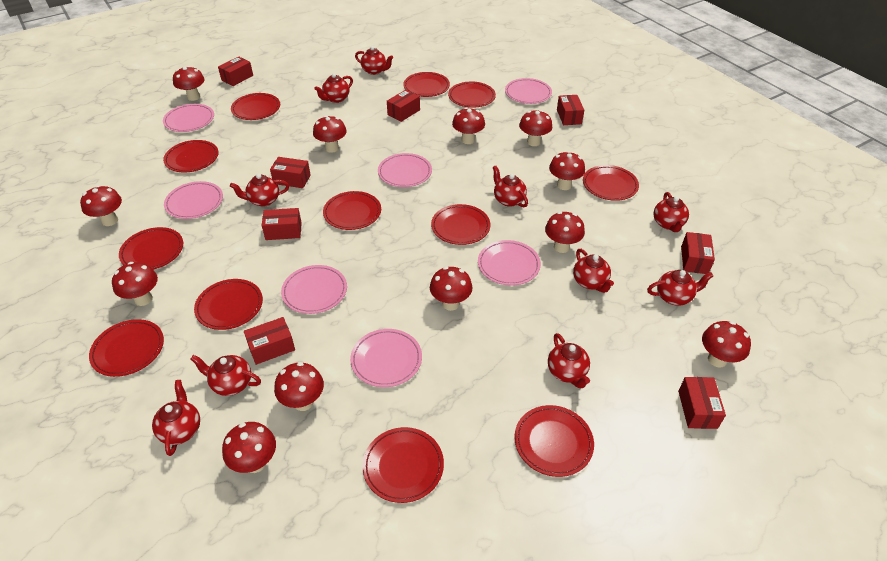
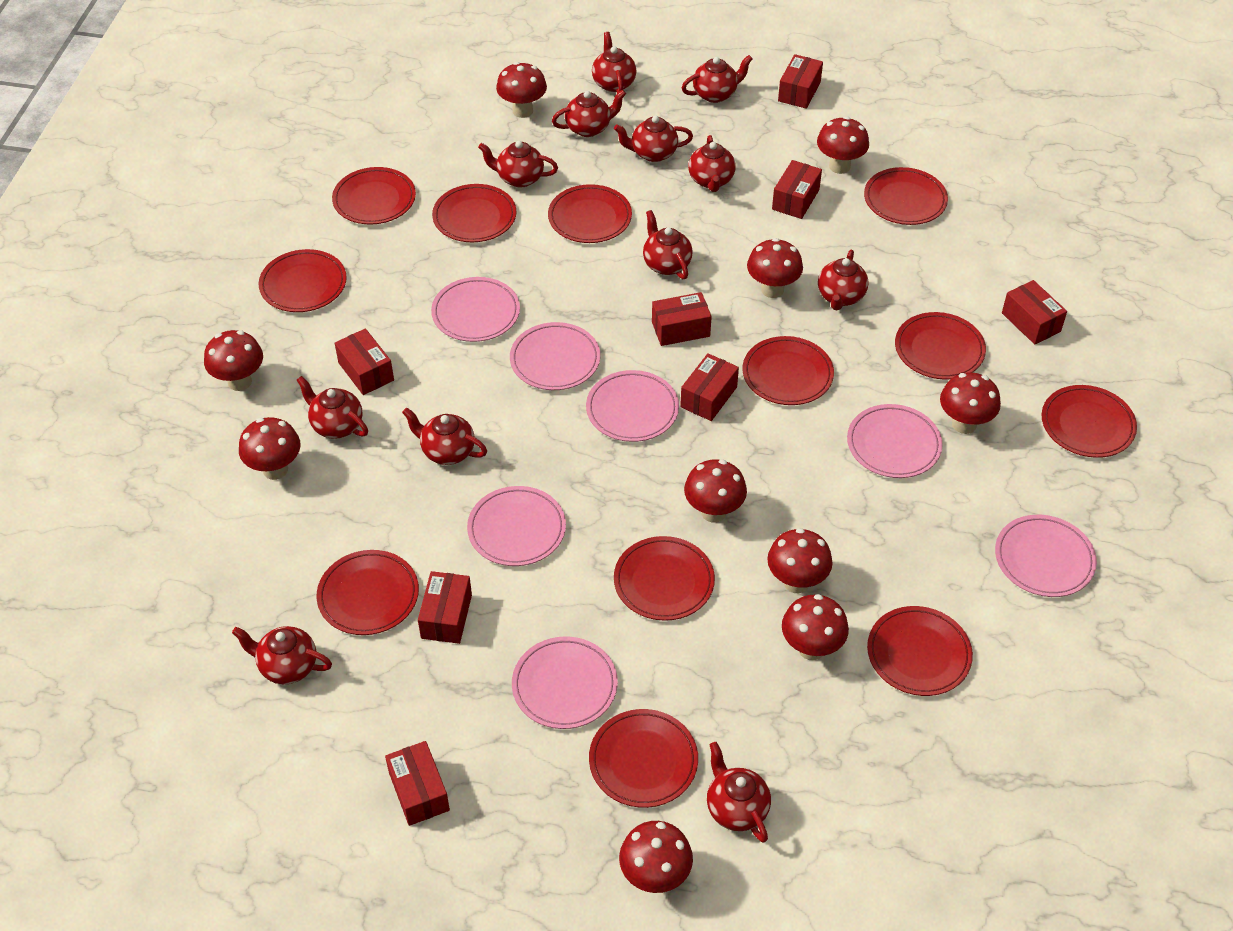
red mushroom: 12 -> 10
red teapot: 10 -> 12

